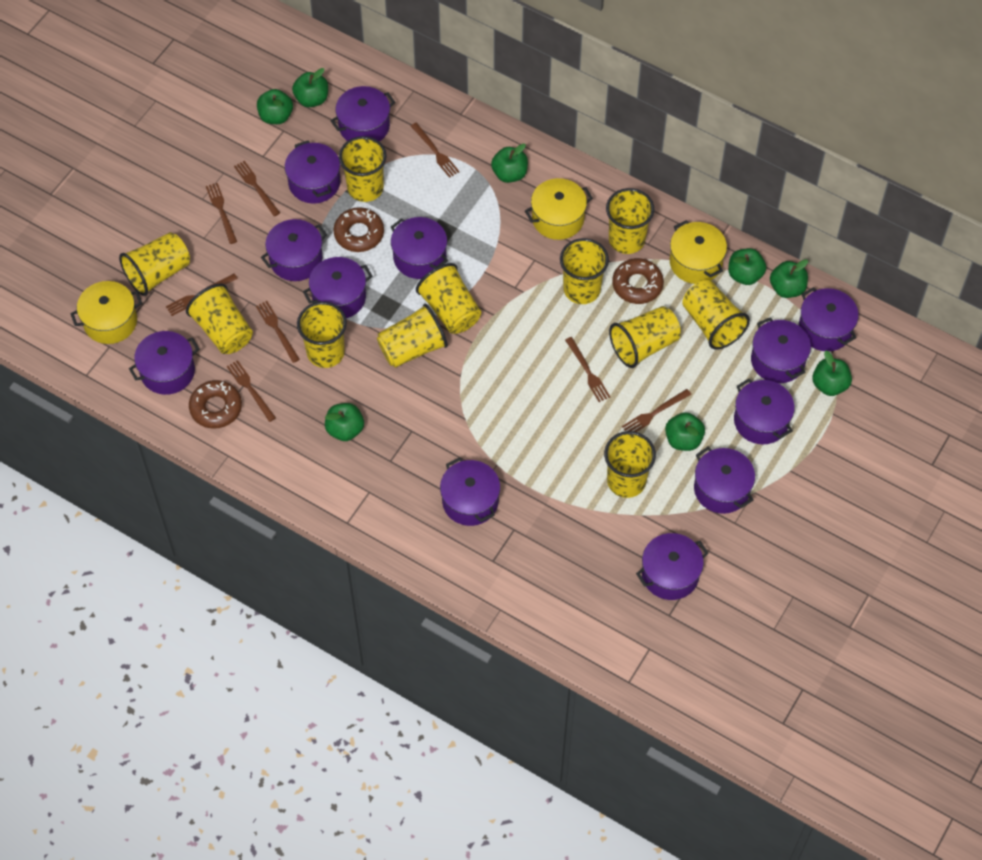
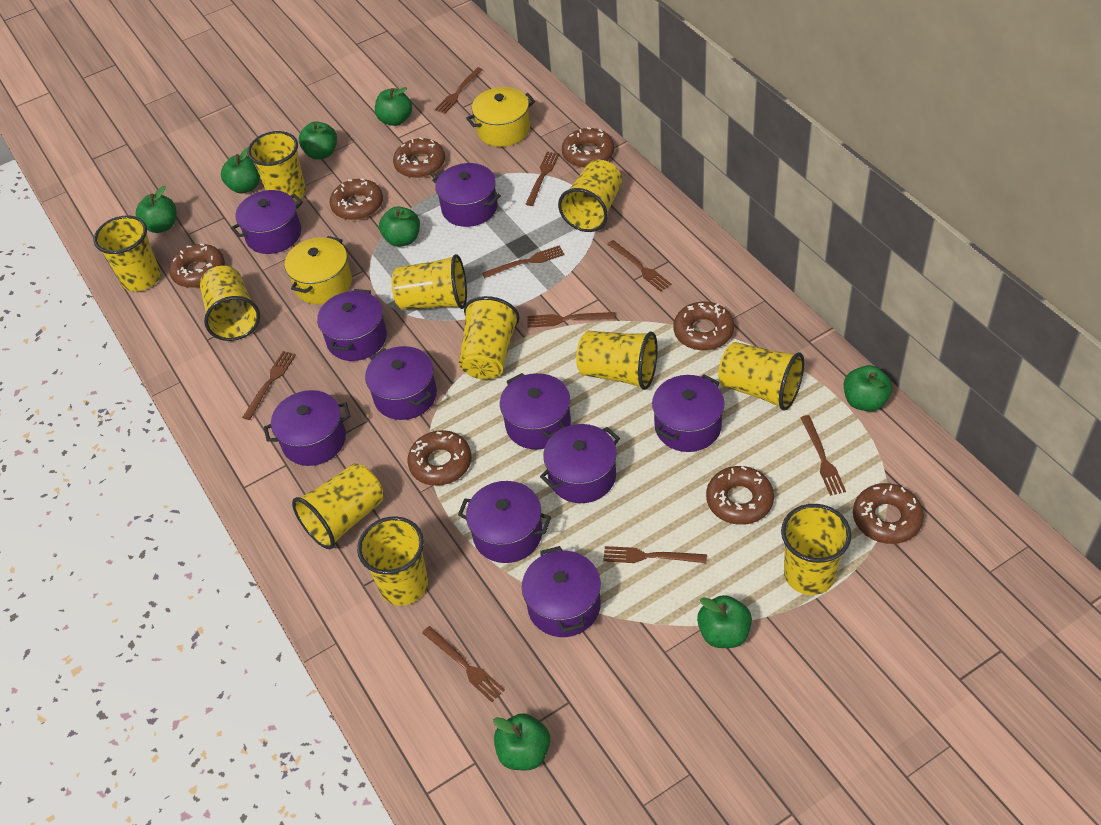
brown donut: 3 -> 8
brown fork: 8 -> 9
purple pot: 12 -> 10
yellow pot: 3 -> 2

